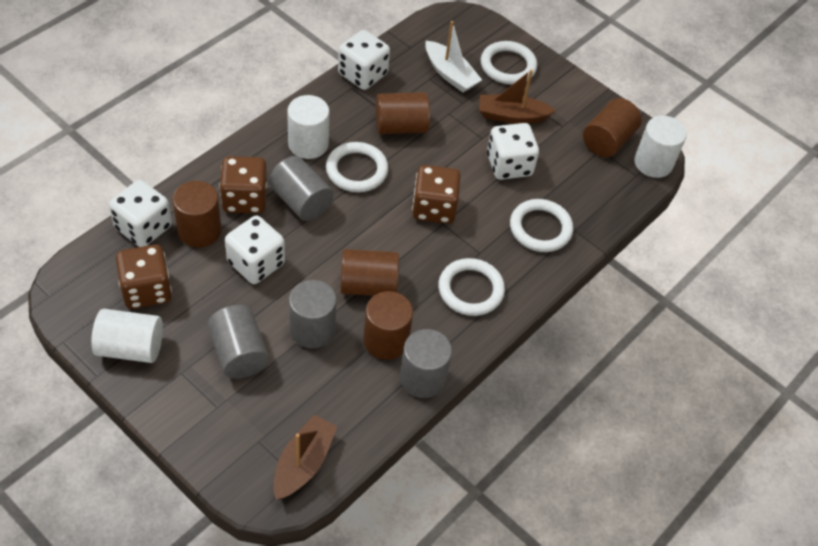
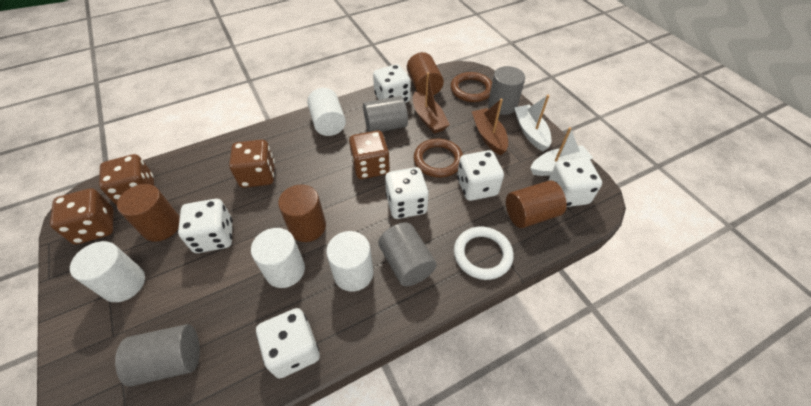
brown cylinder: 5 -> 4
brown dice: 3 -> 4
brown ring: 0 -> 2
white boat: 1 -> 2
white cylinder: 3 -> 4
white dice: 4 -> 6
white ring: 4 -> 1

